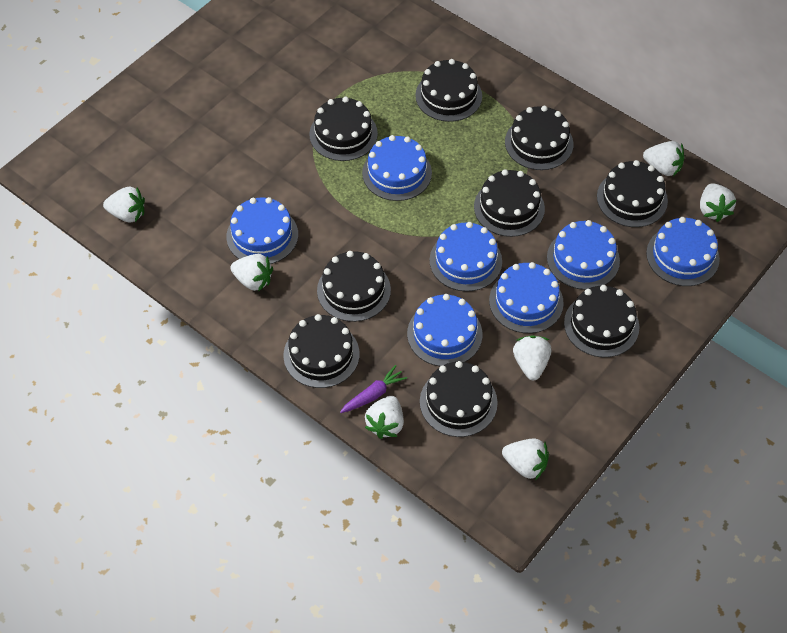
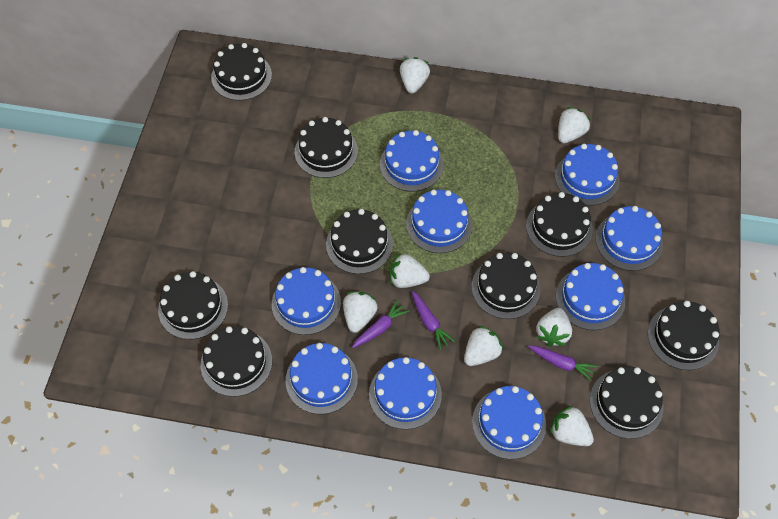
blue cake: 7 -> 9
purple carrot: 1 -> 3

